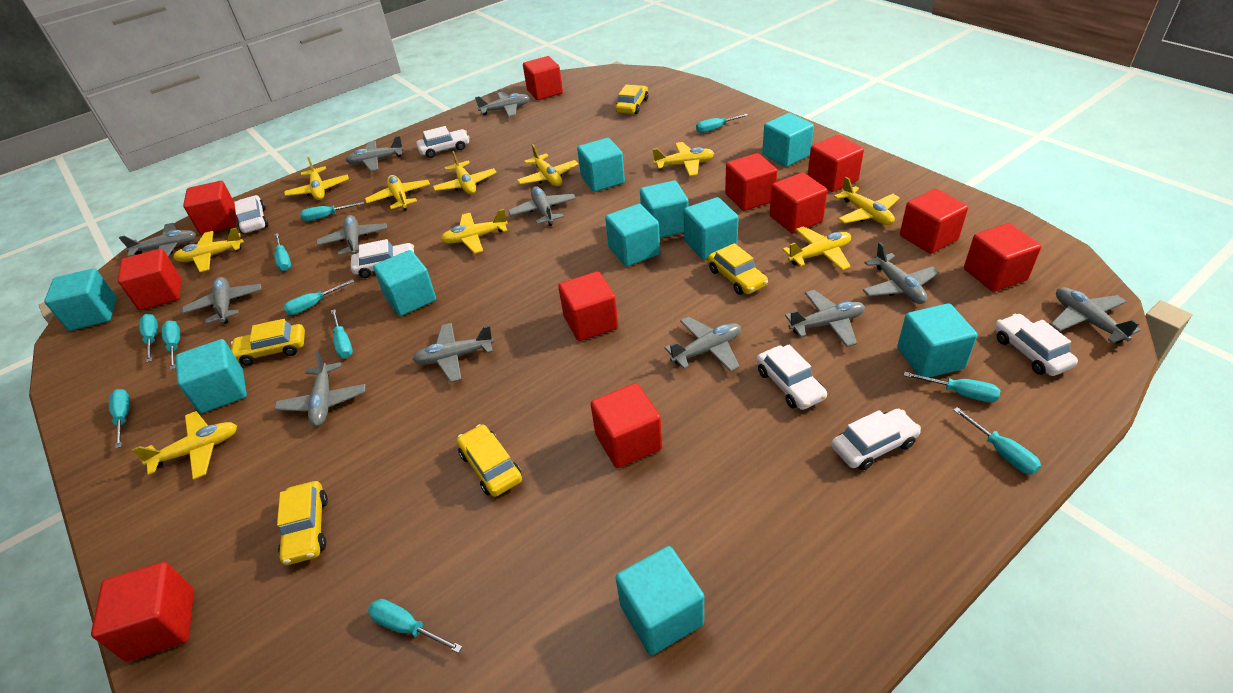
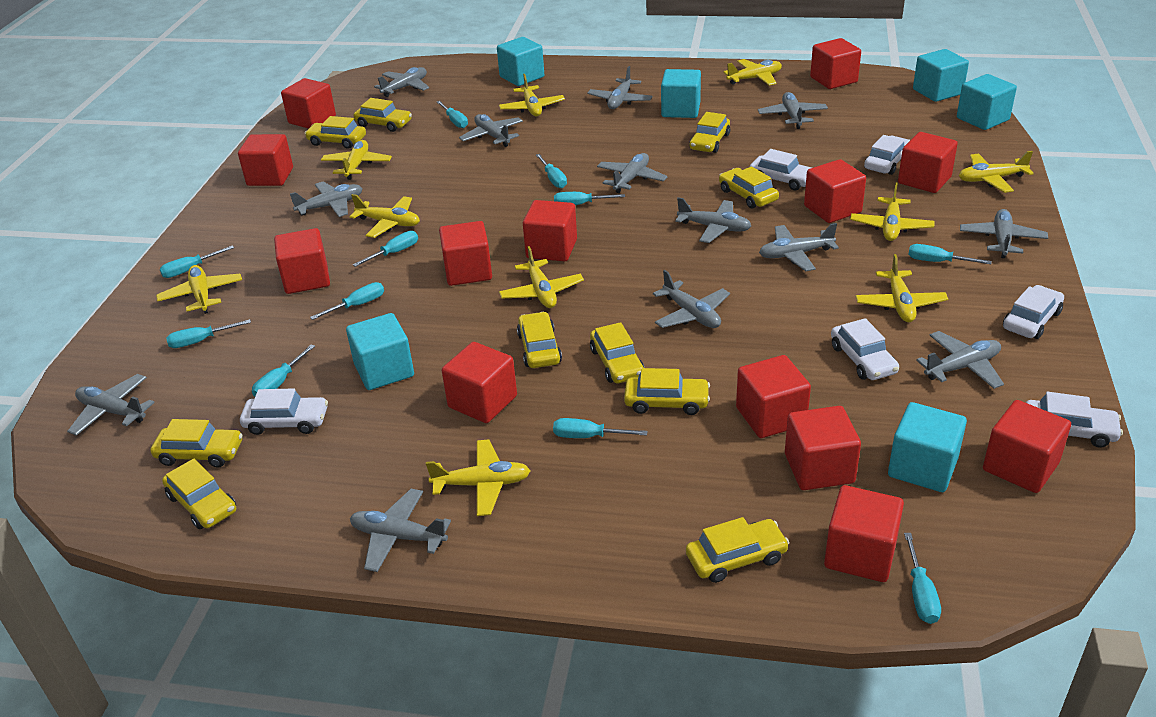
grey plane: 12 -> 13
red cube: 11 -> 13
turquoise cube: 10 -> 6
yellow car: 5 -> 10

